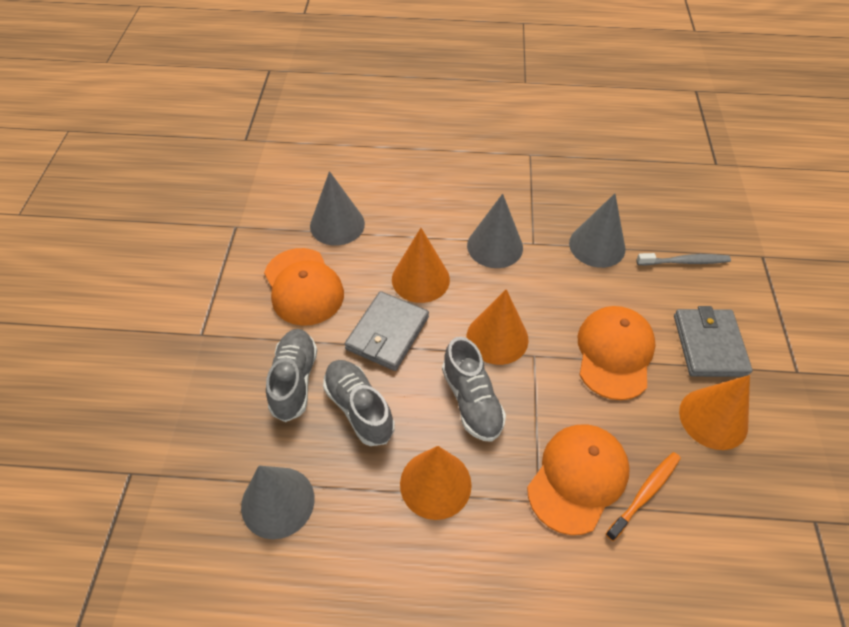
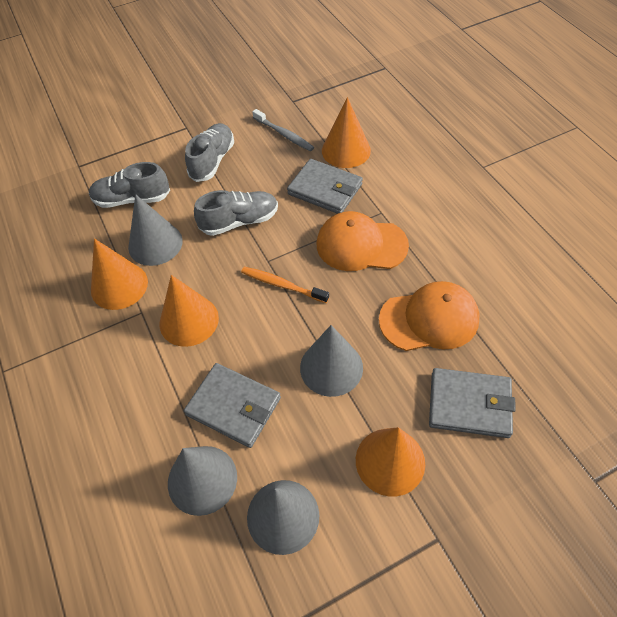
grey wallet: 2 -> 3
orange cap: 3 -> 2

